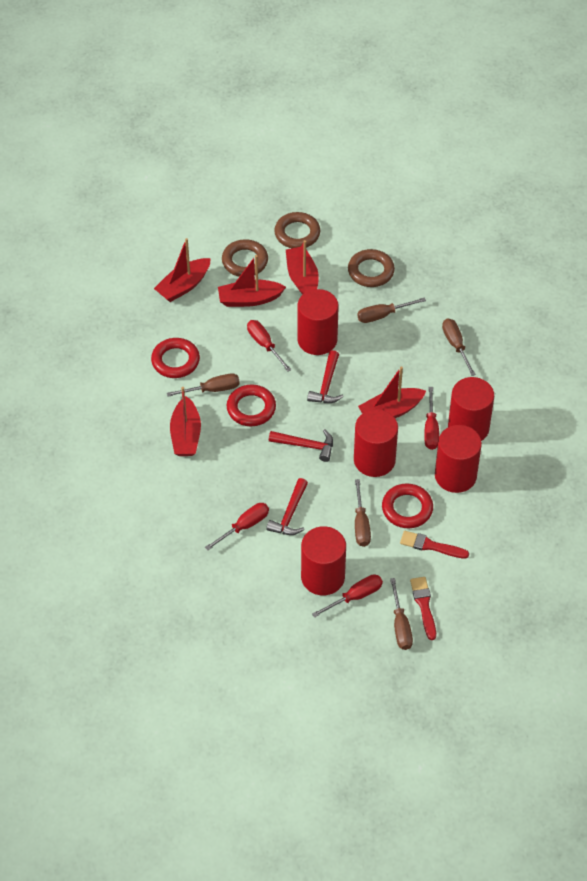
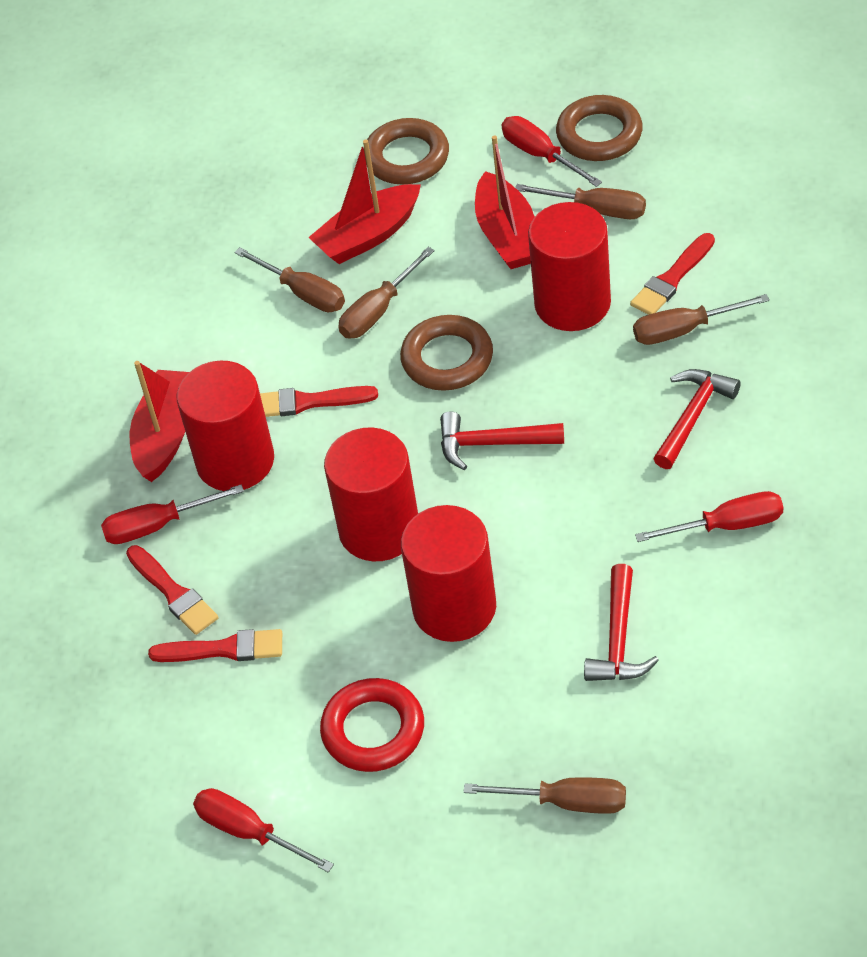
red boat: 5 -> 3
red brush: 2 -> 4
red cylinder: 5 -> 4
red ring: 3 -> 1

